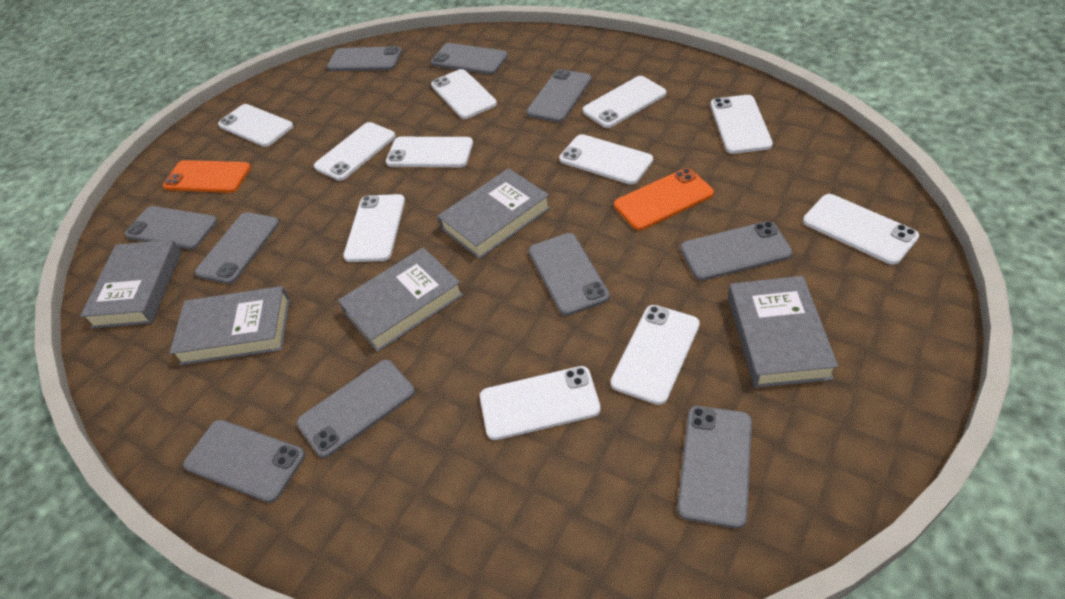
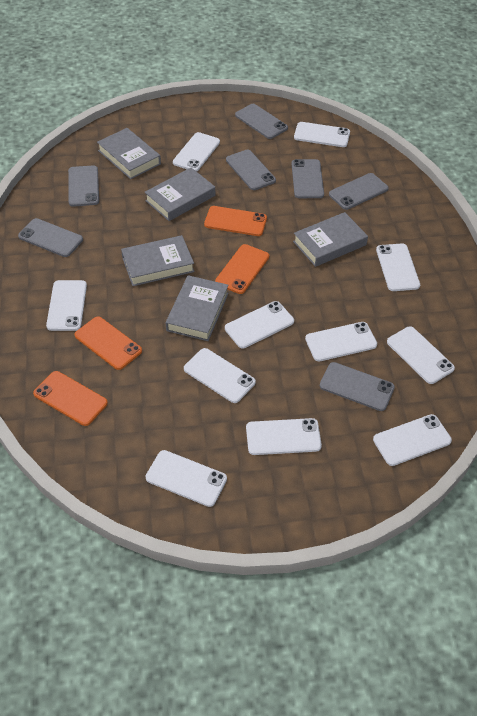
grey phone: 10 -> 7
orange phone: 2 -> 4

